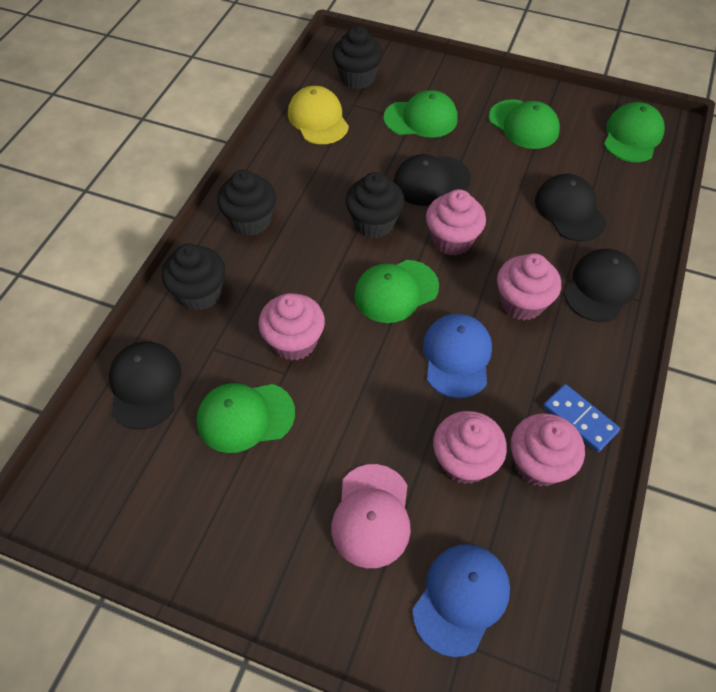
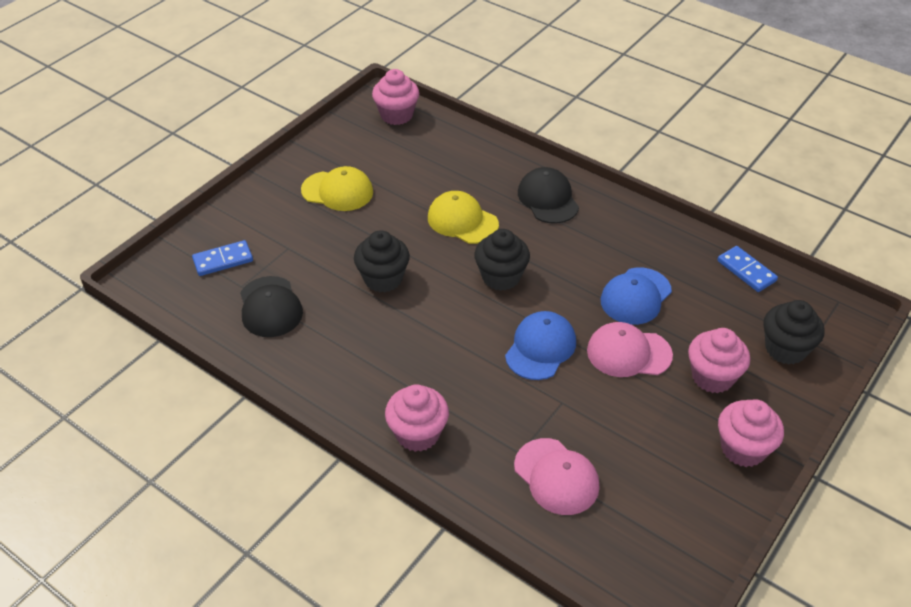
black cap: 4 -> 2
black cupcake: 4 -> 3
blue domino: 1 -> 2
green cap: 5 -> 0
pink cap: 1 -> 2
pink cupcake: 5 -> 4
yellow cap: 1 -> 2

